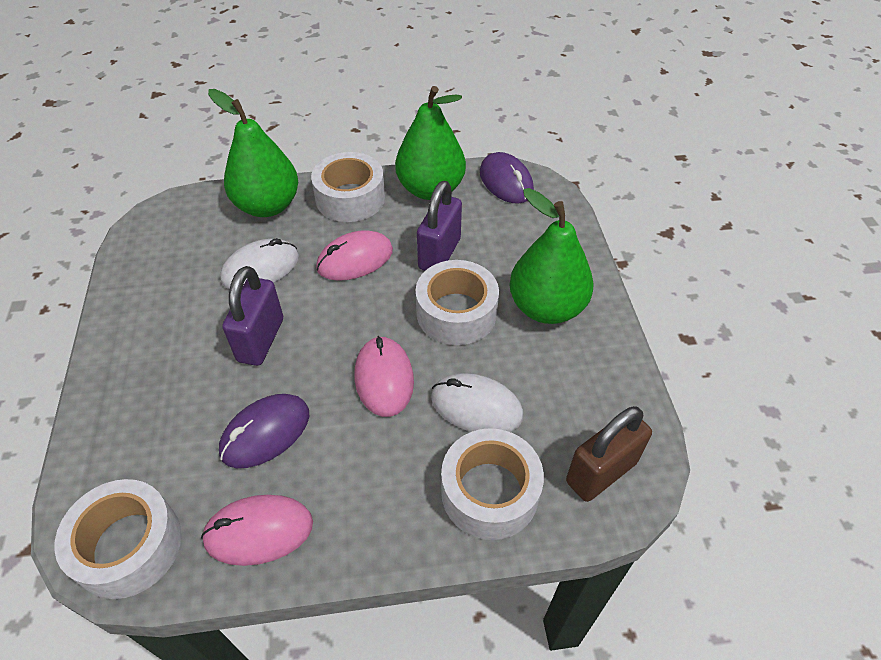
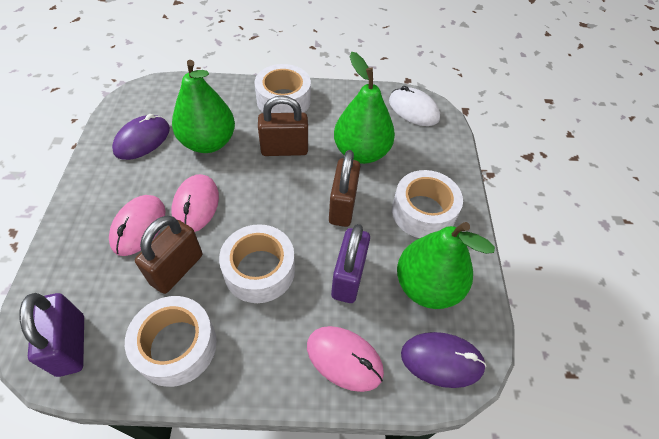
brown padlock: 1 -> 3
white mouse: 2 -> 1

